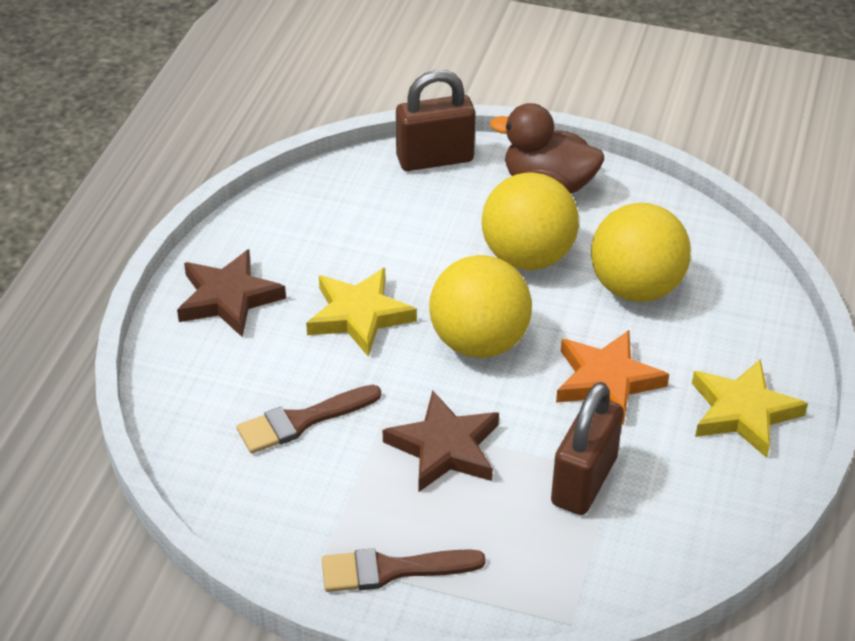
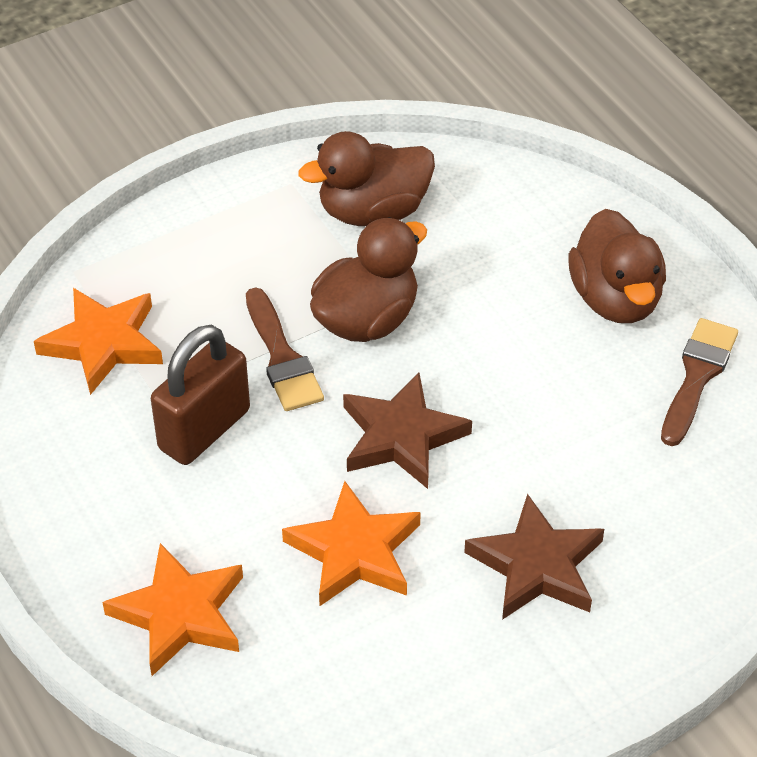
brown duck: 1 -> 3
brown padlock: 2 -> 1
orange star: 1 -> 3
yellow ball: 3 -> 0
yellow star: 2 -> 0

